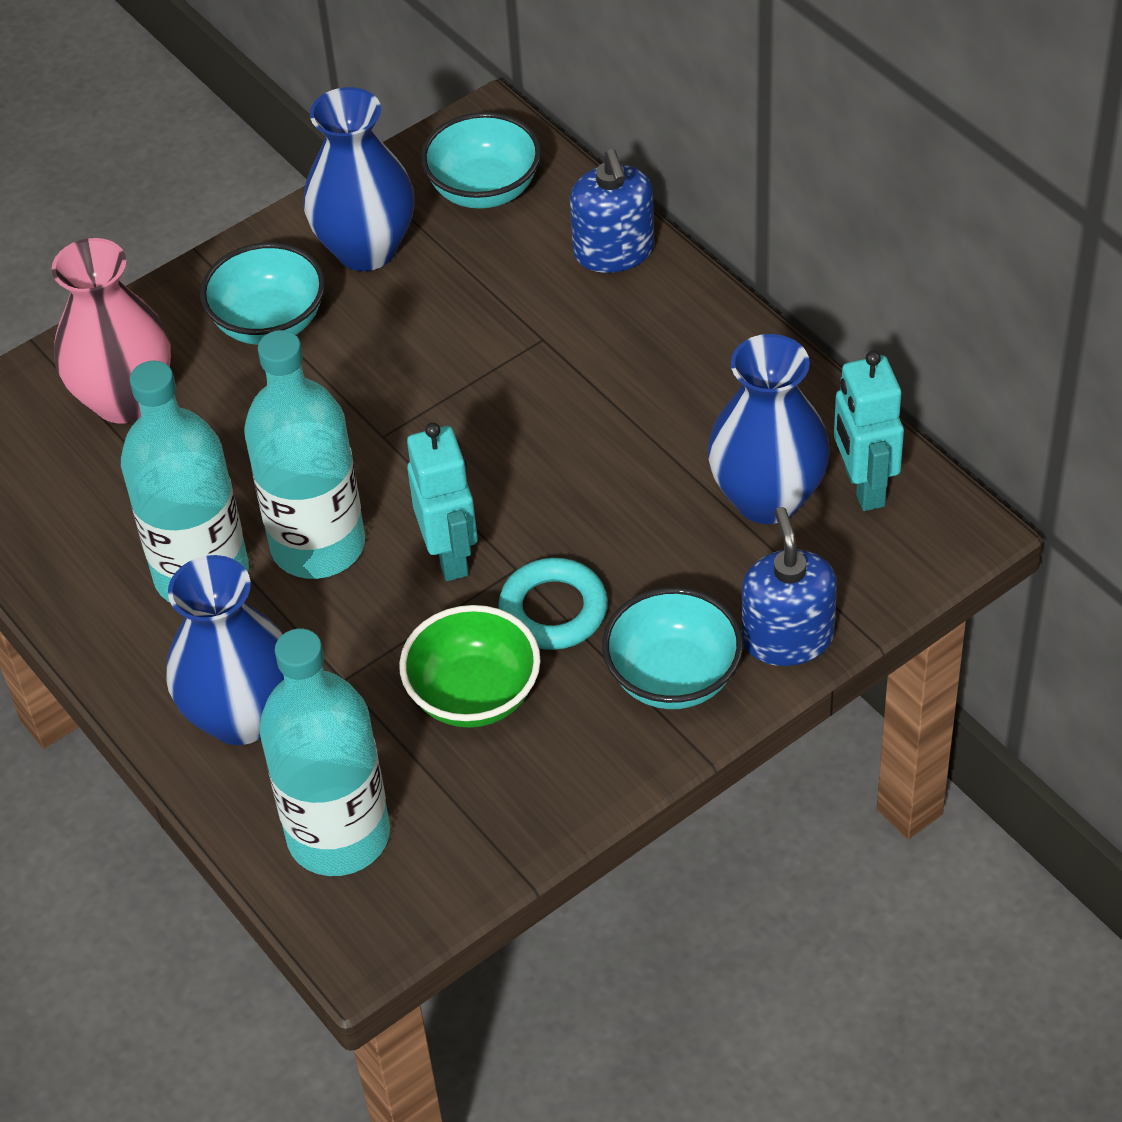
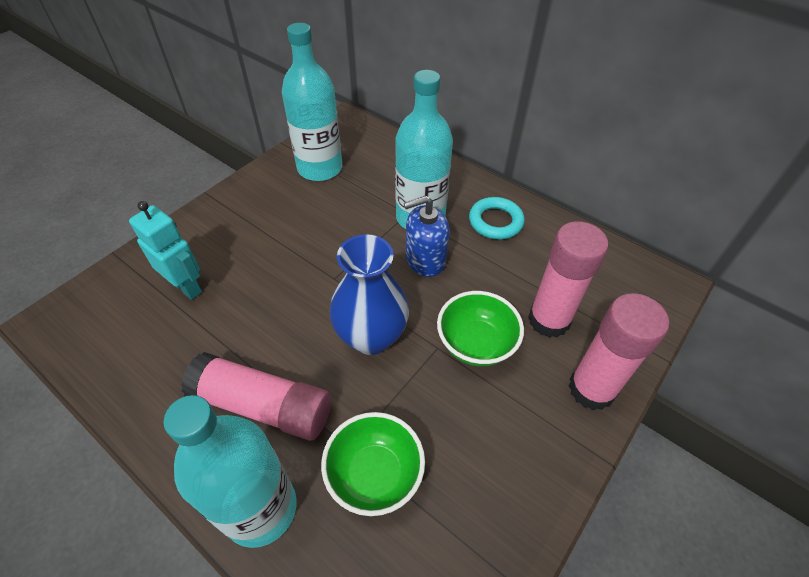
blue soap dispenser: 2 -> 1
blue vase: 3 -> 1
green bowl: 1 -> 2
pink glue stick: 0 -> 3
pink vase: 1 -> 0
turquoise bowl: 3 -> 0
turquoise robot: 2 -> 1

